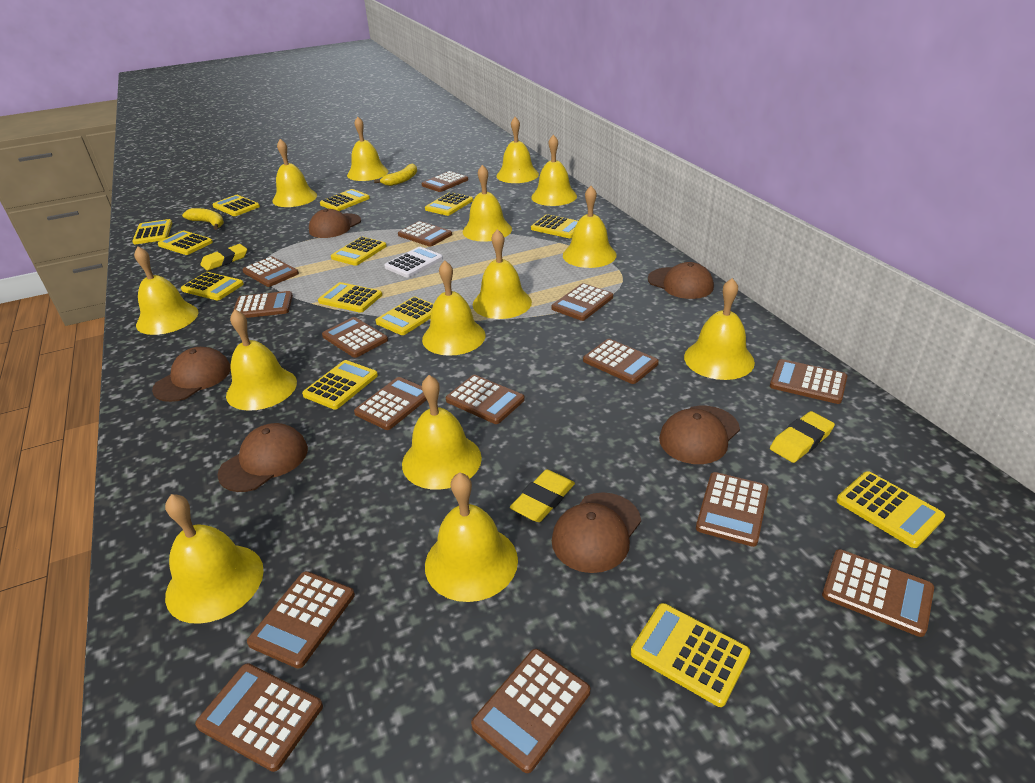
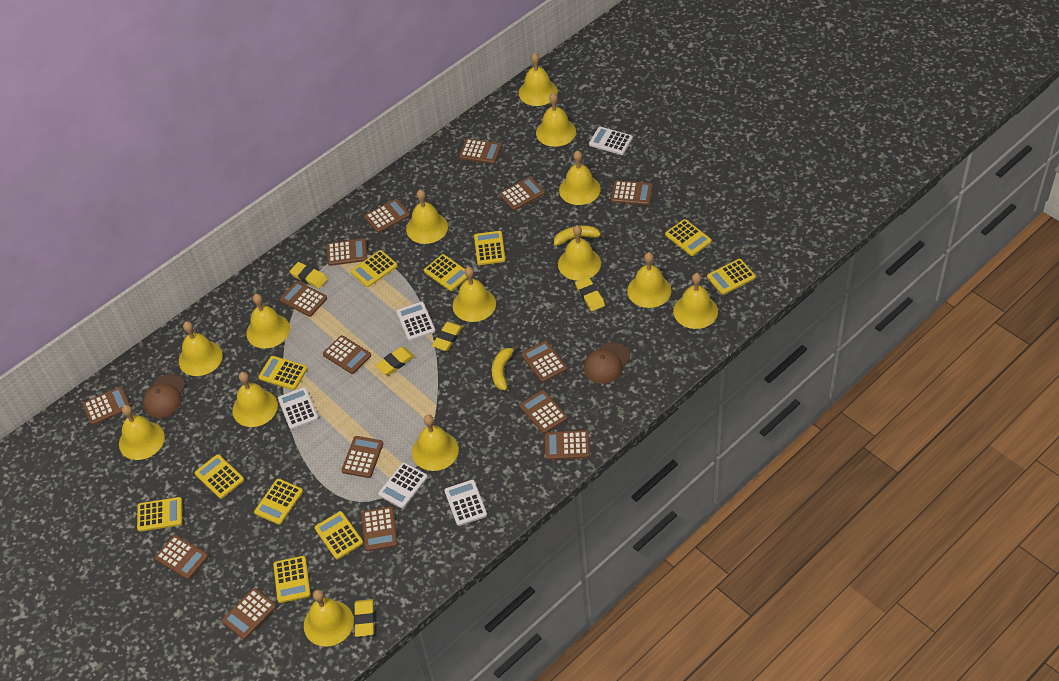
brown cap: 6 -> 2
white calculator: 1 -> 5
yellow calculator: 13 -> 11
yellow eraser: 3 -> 5

